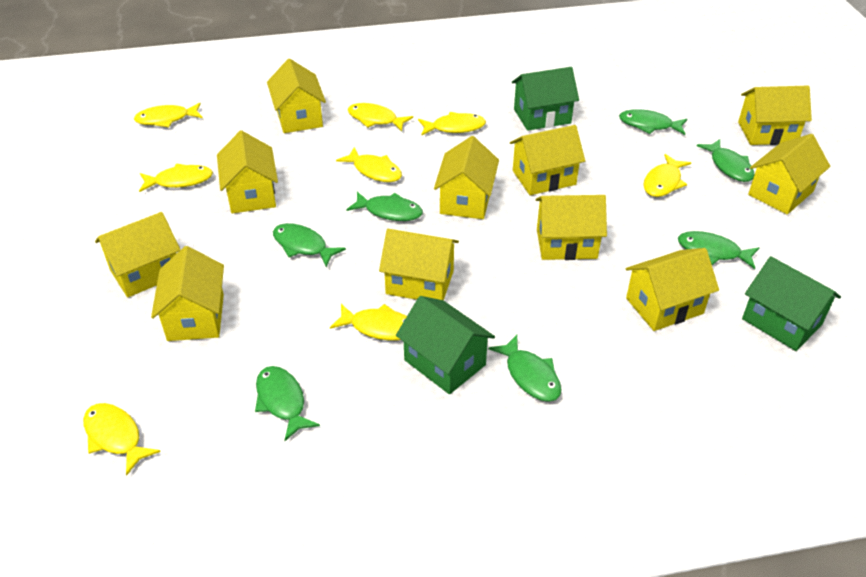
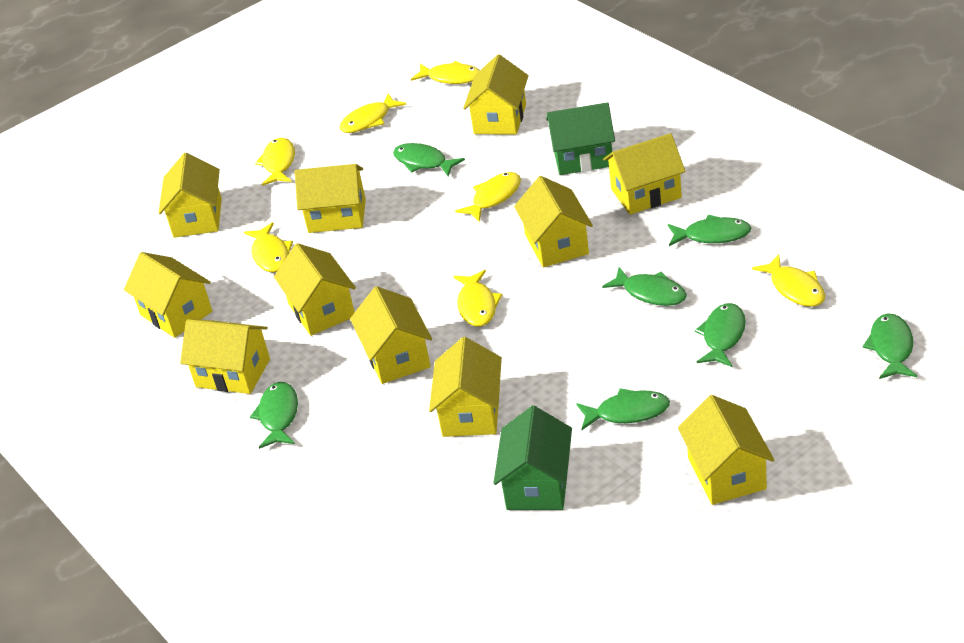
green house: 3 -> 2
yellow fish: 8 -> 7

